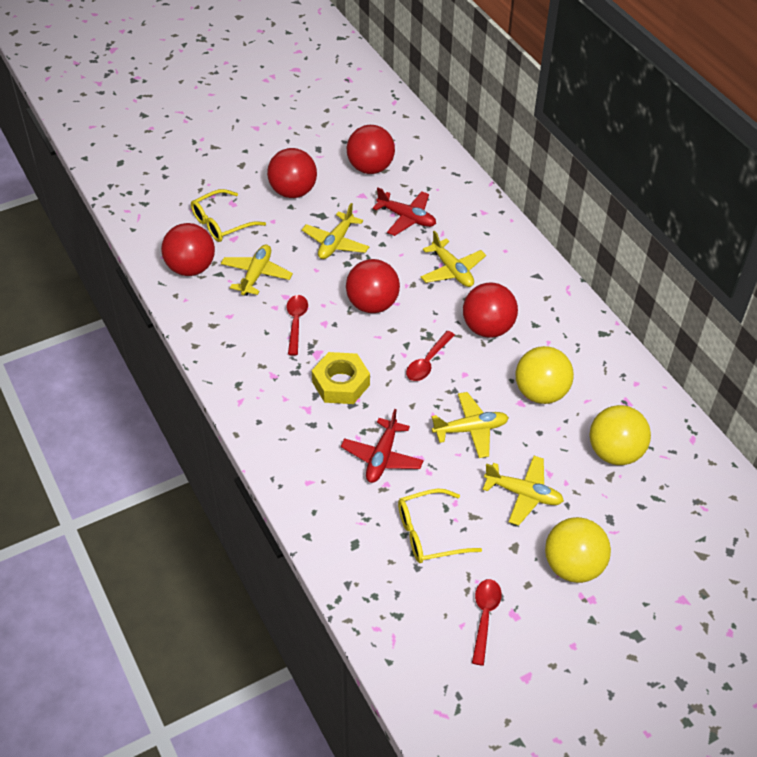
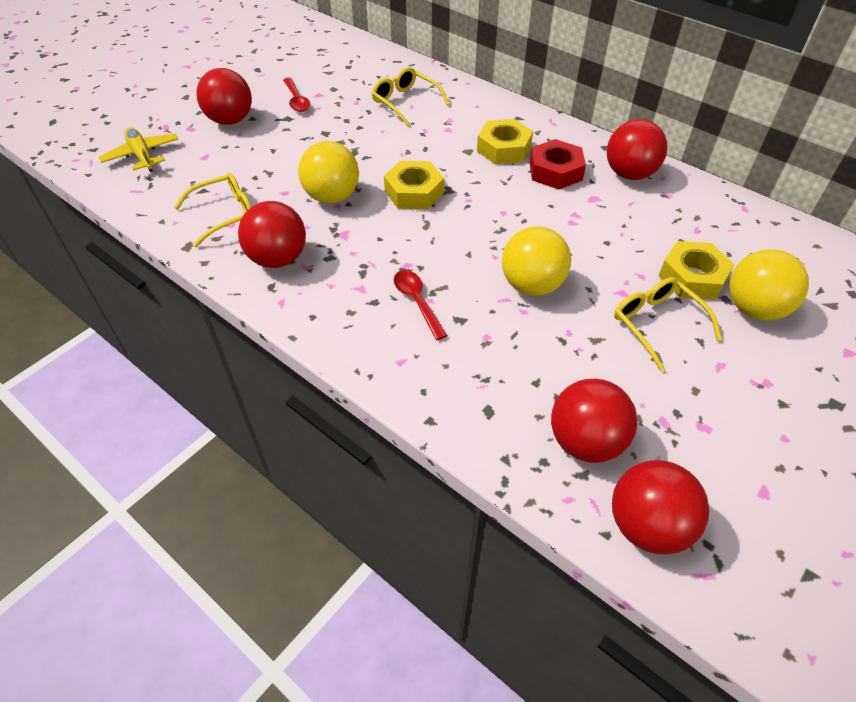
red nut: 0 -> 1
red plane: 2 -> 0
red spoon: 3 -> 2
yellow glasses: 2 -> 3
yellow nut: 1 -> 3
yellow plane: 5 -> 1

